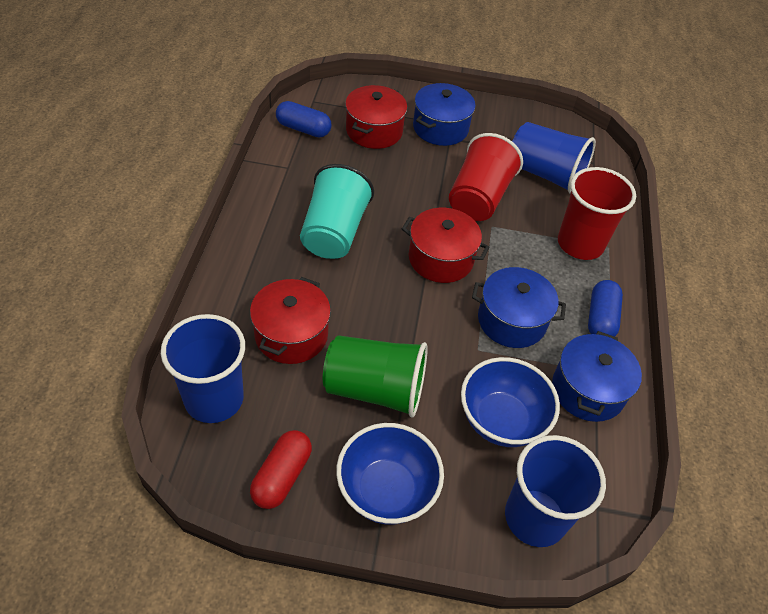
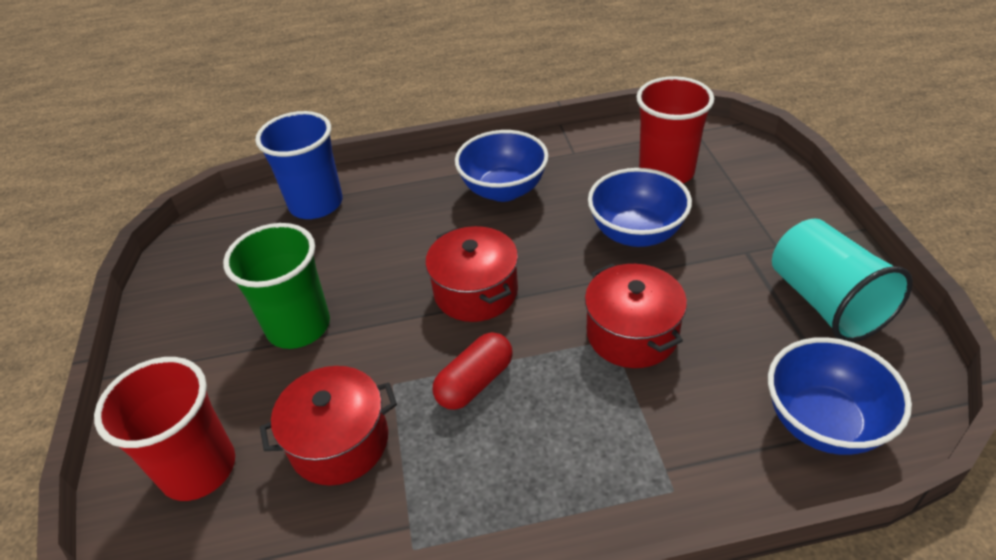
blue bowl: 2 -> 3
blue capsule: 2 -> 0
blue cup: 3 -> 1
blue pot: 3 -> 0

